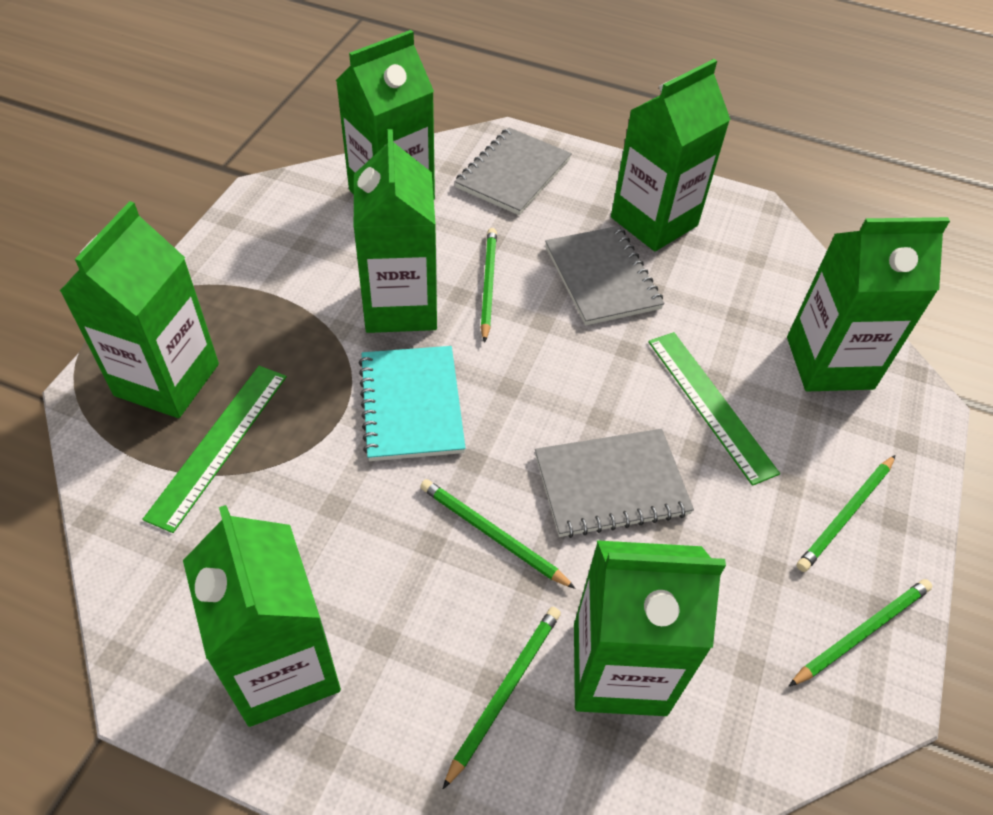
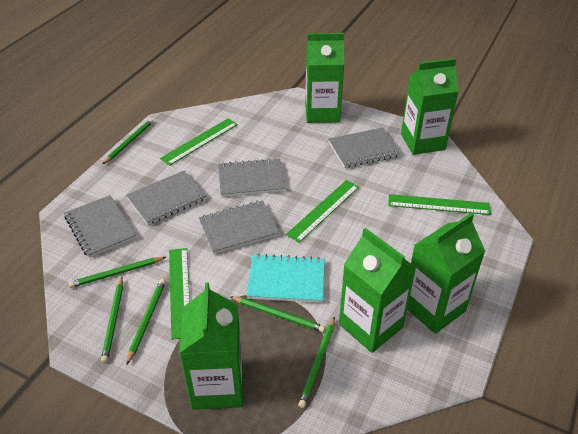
green carton: 7 -> 5
green pencil: 5 -> 6
green ruler: 2 -> 4
grey notebook: 3 -> 5

